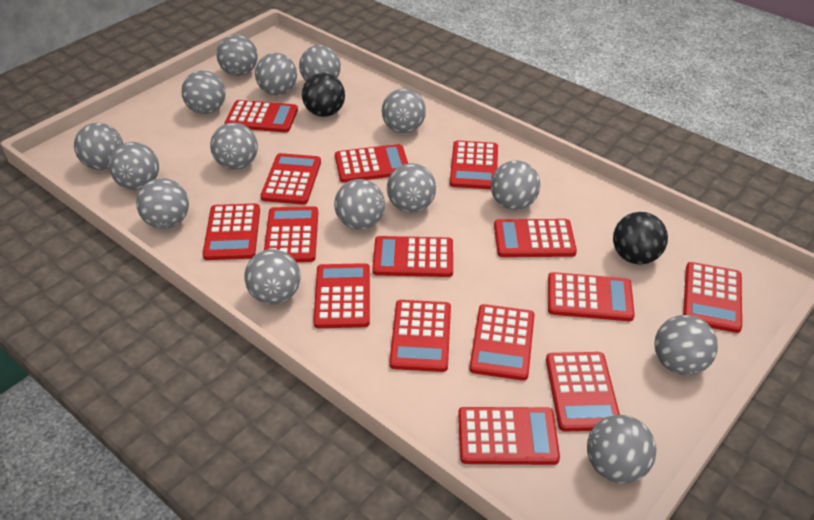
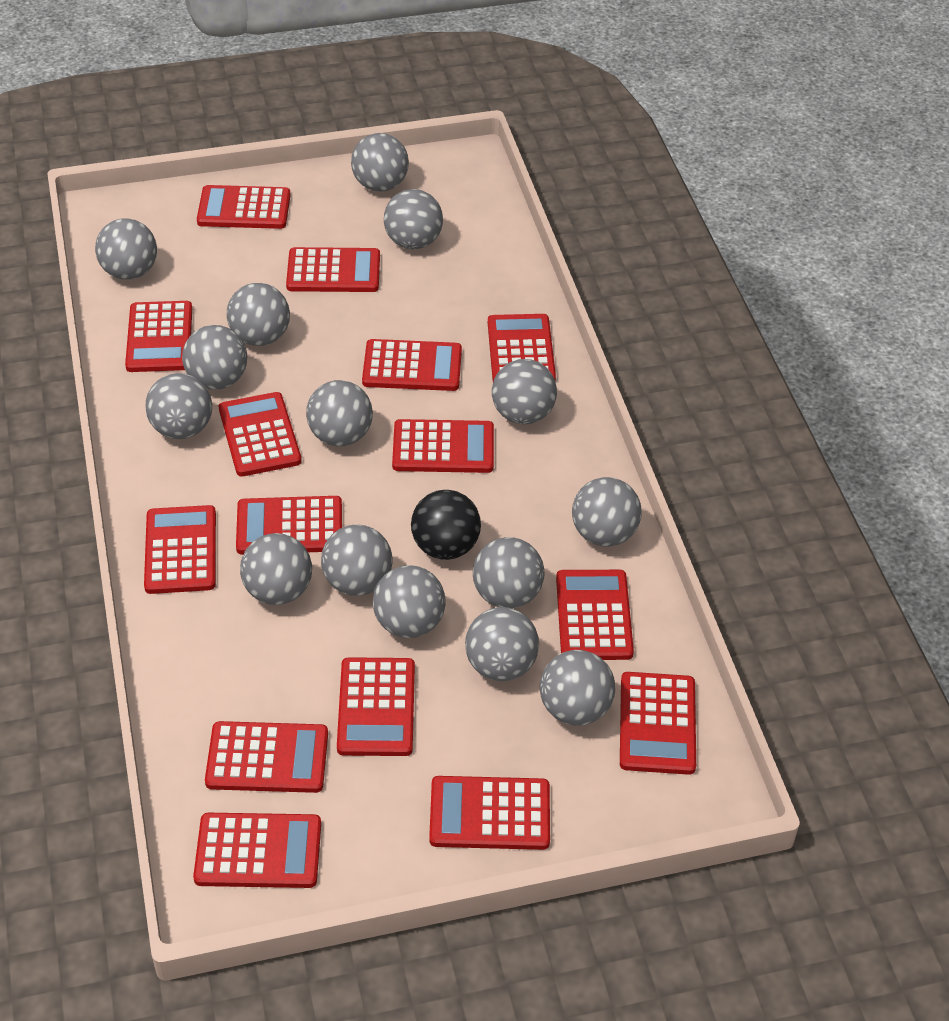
black ball: 2 -> 1

